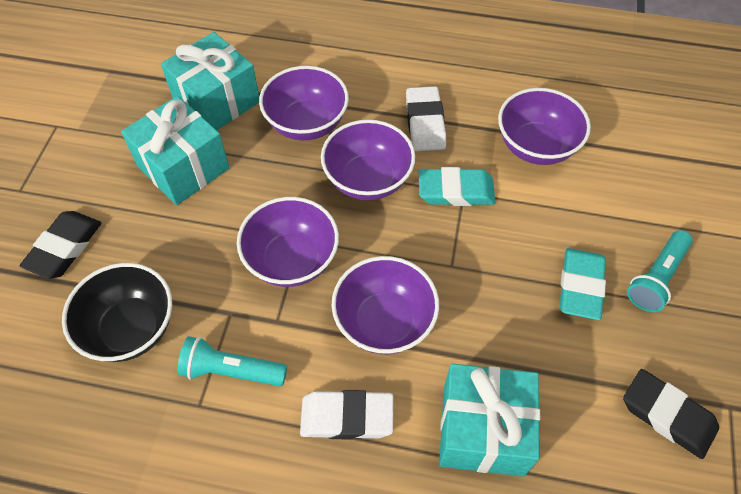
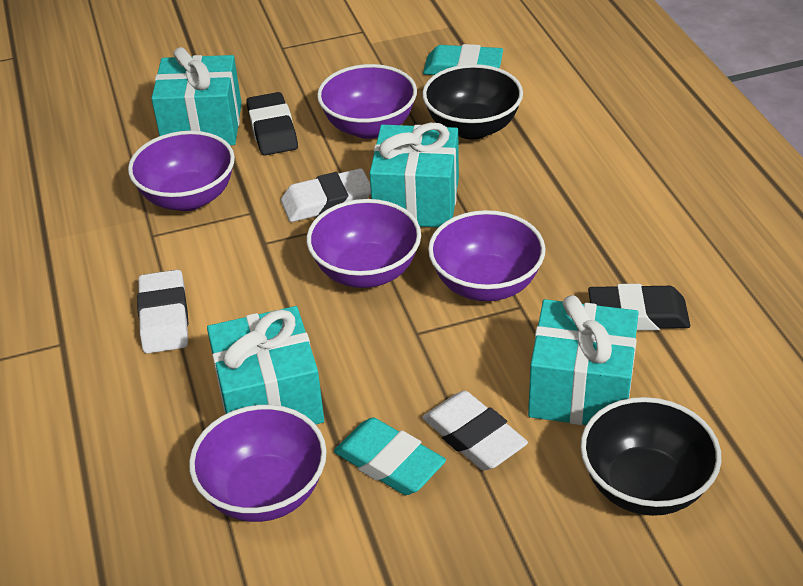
black bowl: 1 -> 2
turquoise flashlight: 2 -> 0
turquoise gift: 3 -> 4
white eraser: 2 -> 3

